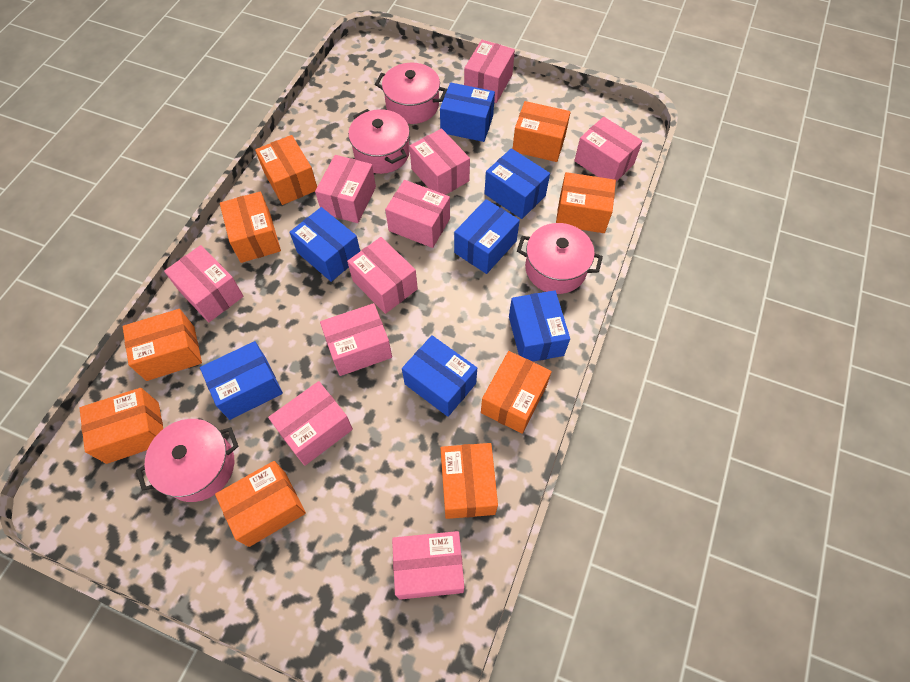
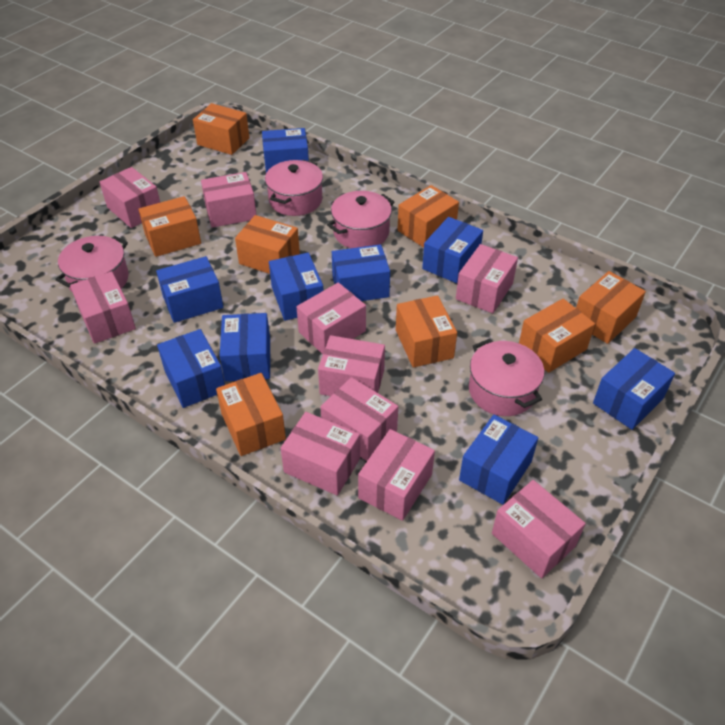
blue box: 7 -> 9
orange box: 9 -> 8

